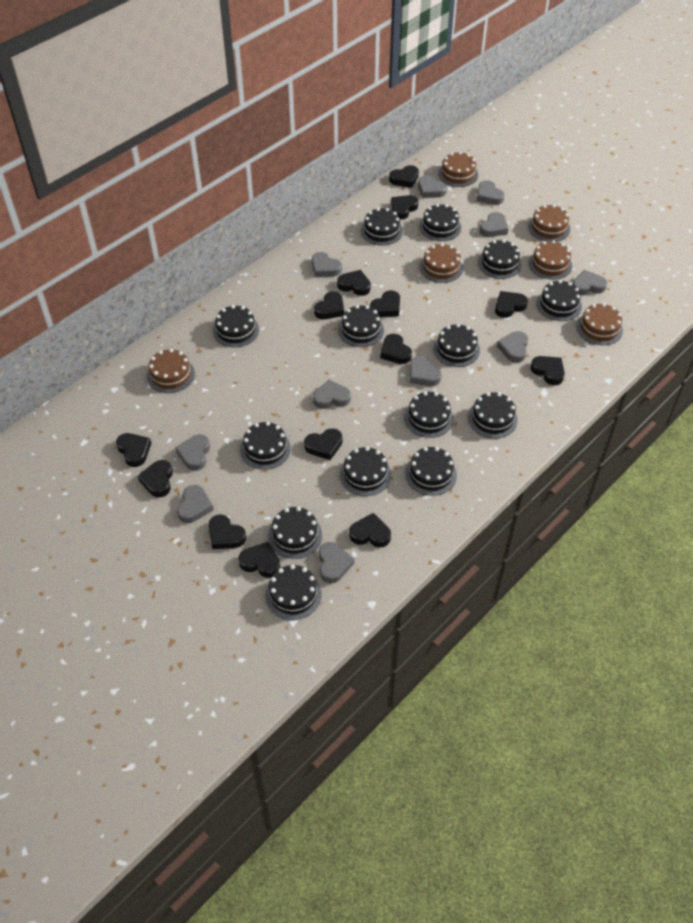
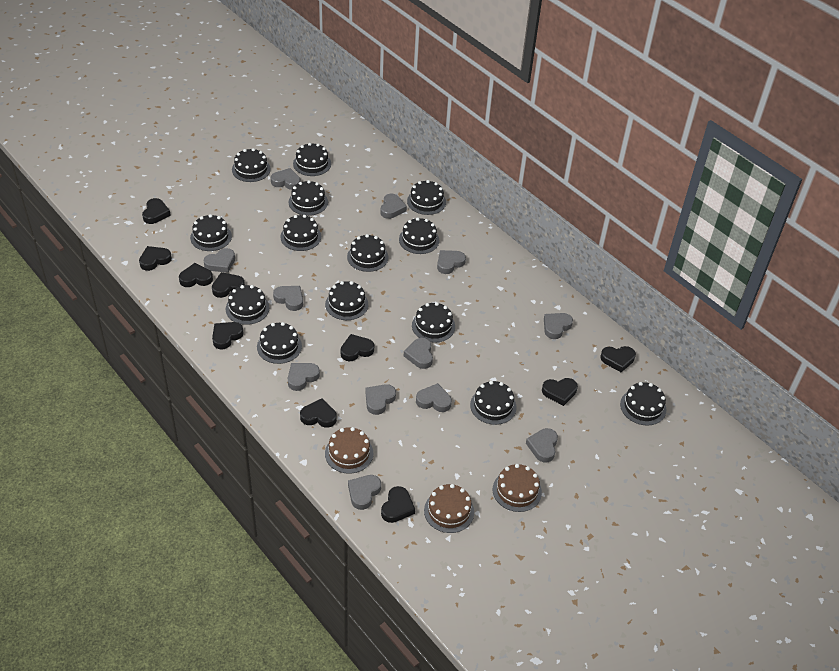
black heart: 14 -> 10
brown cake: 6 -> 3
grey heart: 11 -> 12

